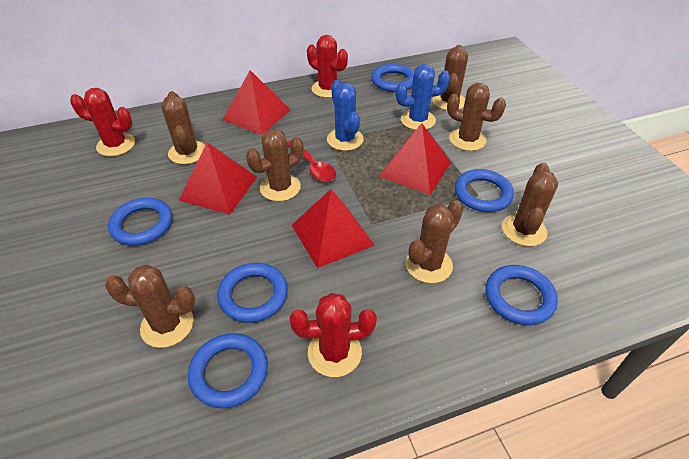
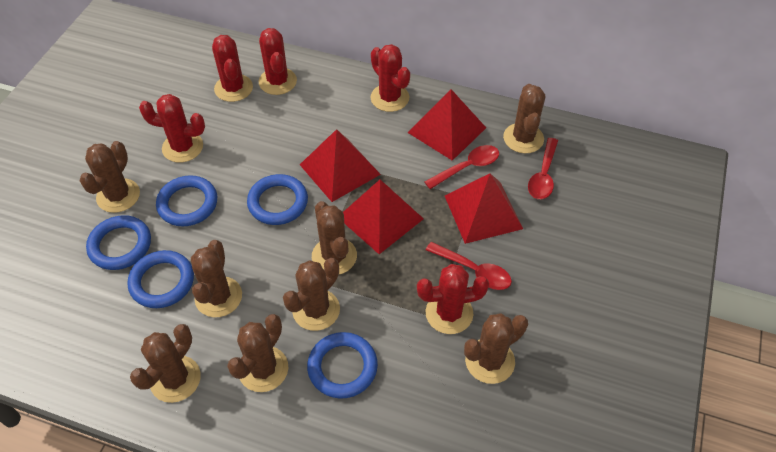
blue cactus: 2 -> 0
blue ring: 6 -> 5
brown cactus: 7 -> 8
red cactus: 3 -> 5
red spoon: 1 -> 3

